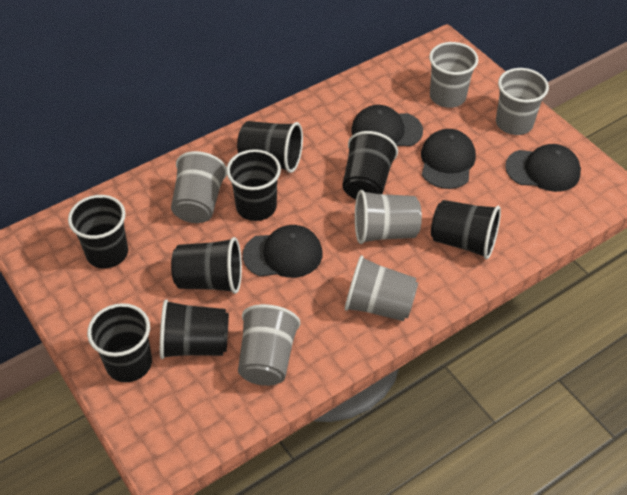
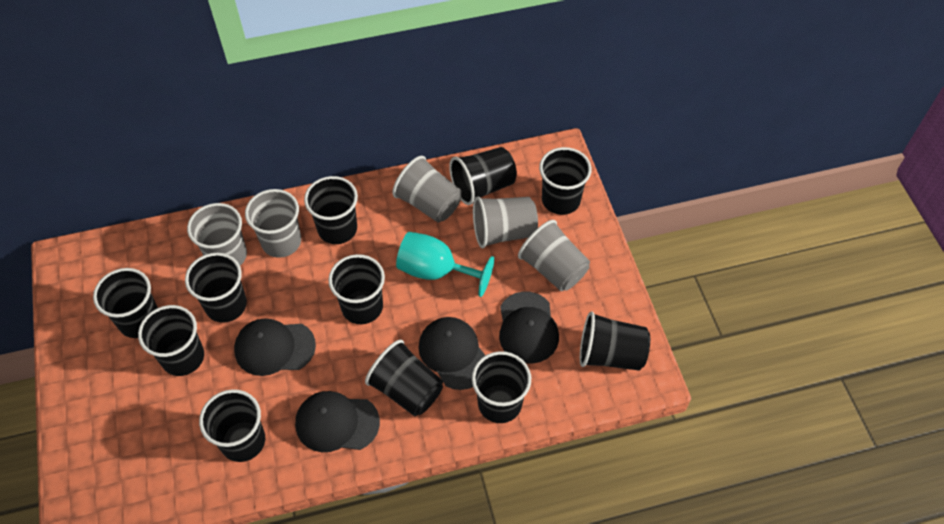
black cup: 8 -> 11
grey cup: 6 -> 5
turquoise goblet: 0 -> 1

